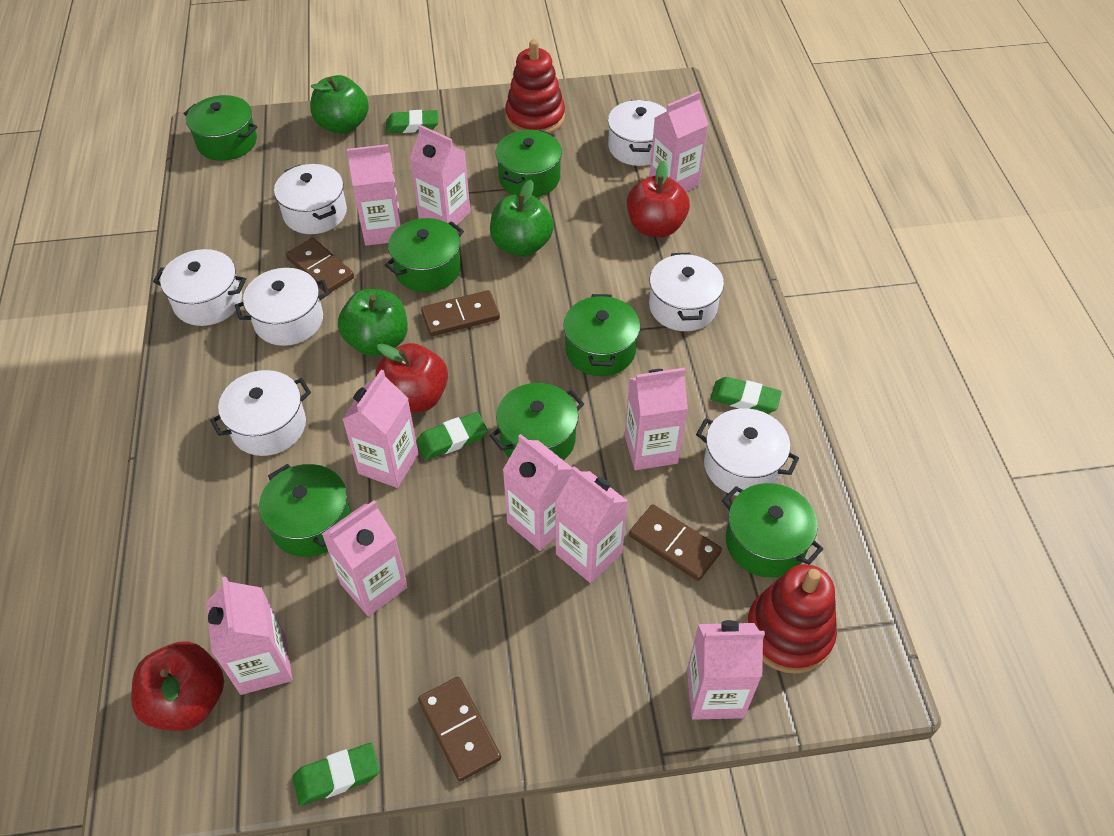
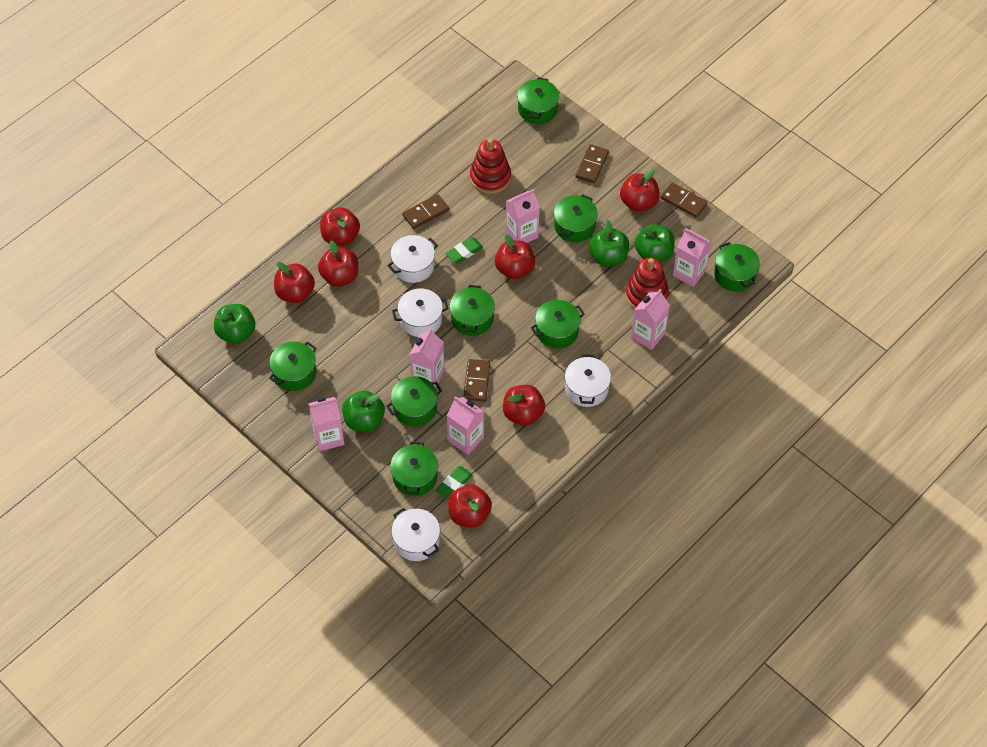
green apple: 3 -> 4
green eraser: 4 -> 2
green pot: 7 -> 8
pink carton: 10 -> 6
red apple: 3 -> 7
white pot: 7 -> 4

